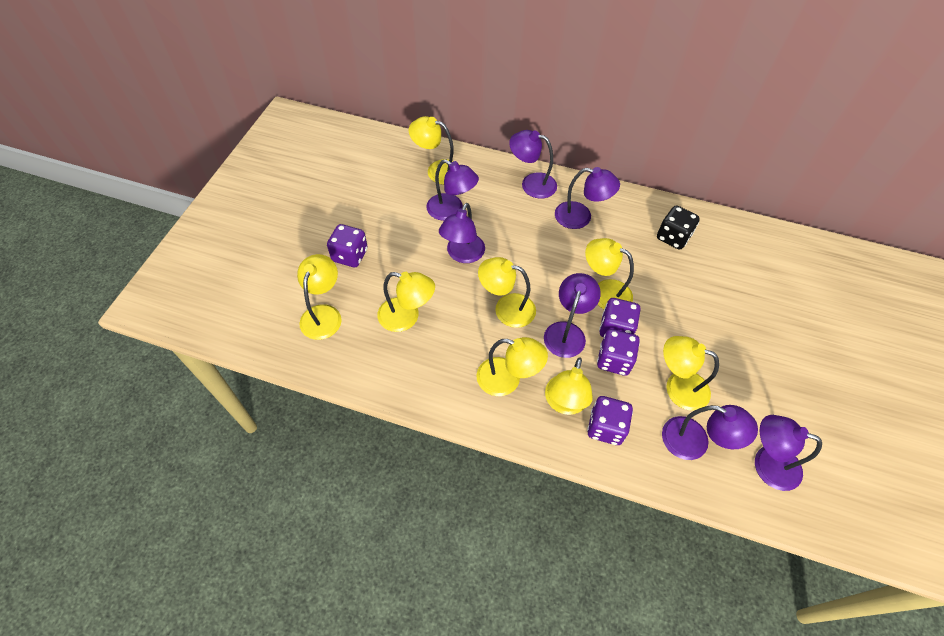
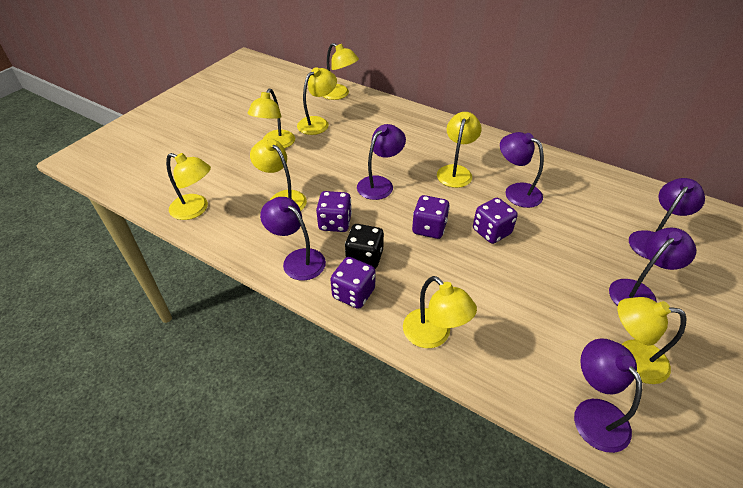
purple lamp: 7 -> 6

